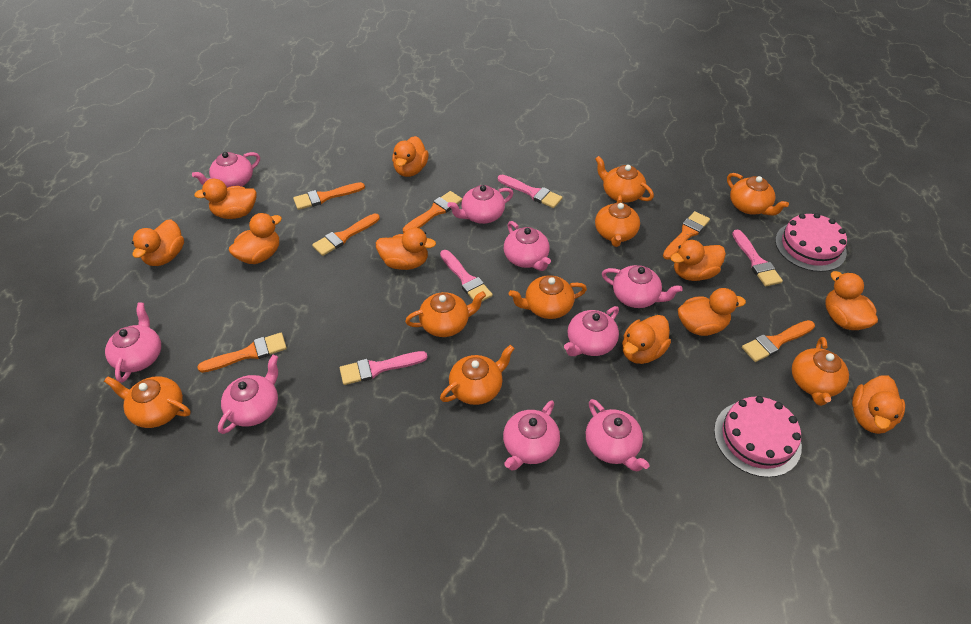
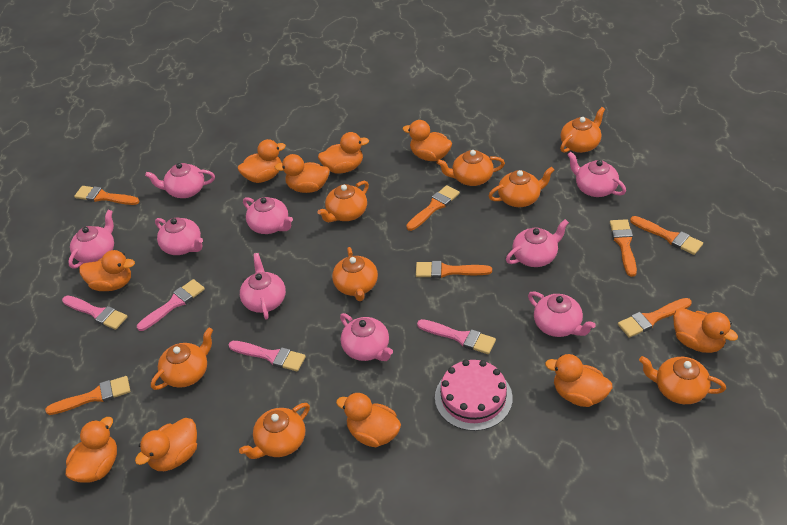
orange brush: 6 -> 7
pink cake: 2 -> 1

